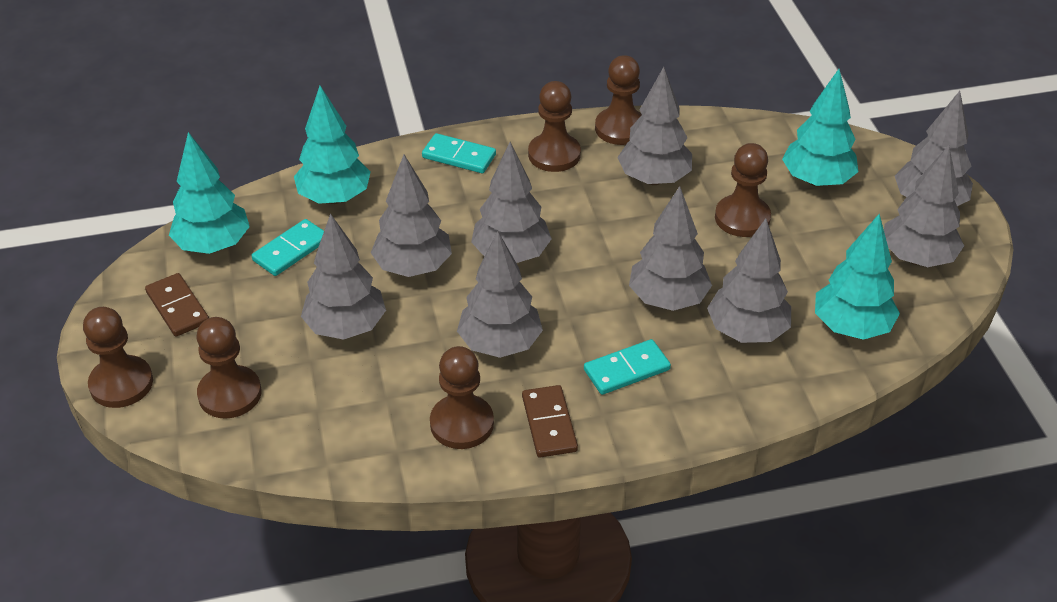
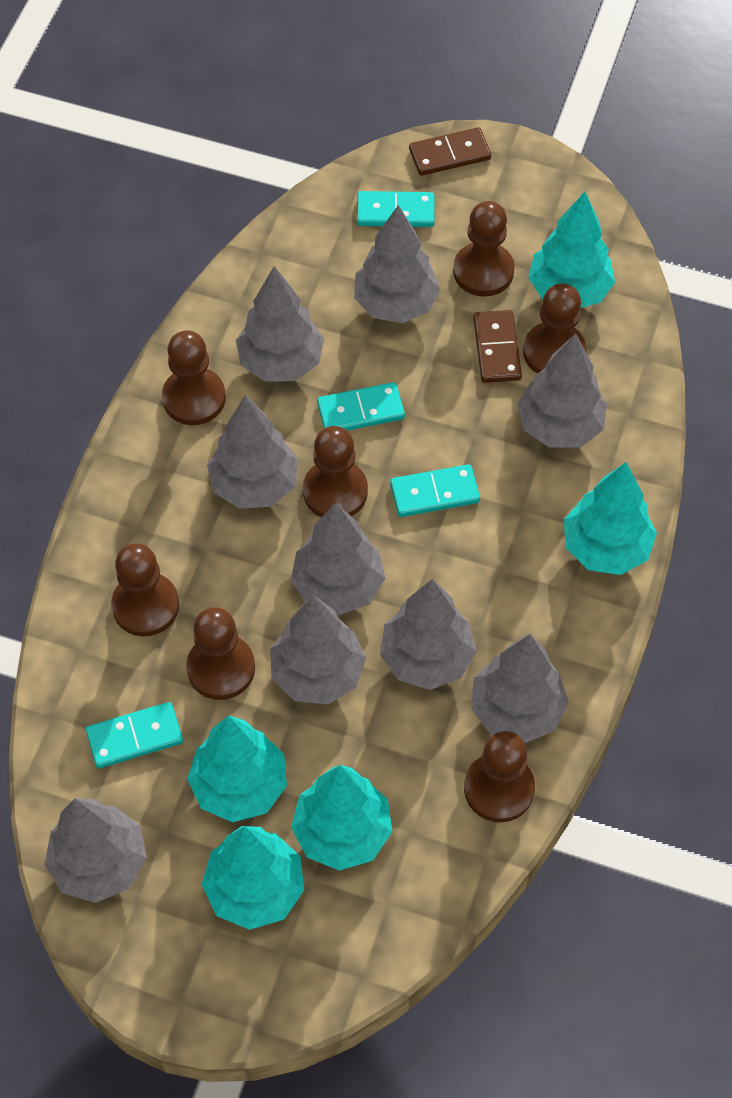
brown pawn: 6 -> 7
turquoise domino: 3 -> 4
turquoise tree: 4 -> 5

